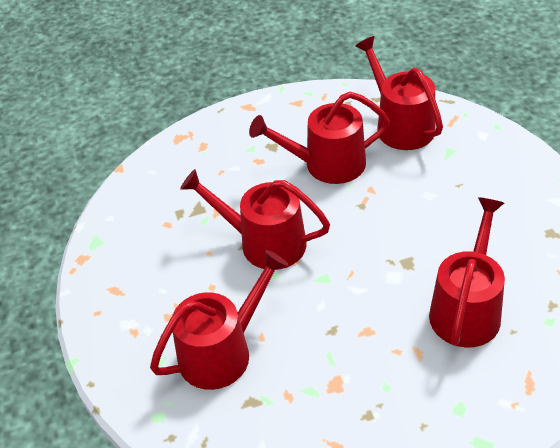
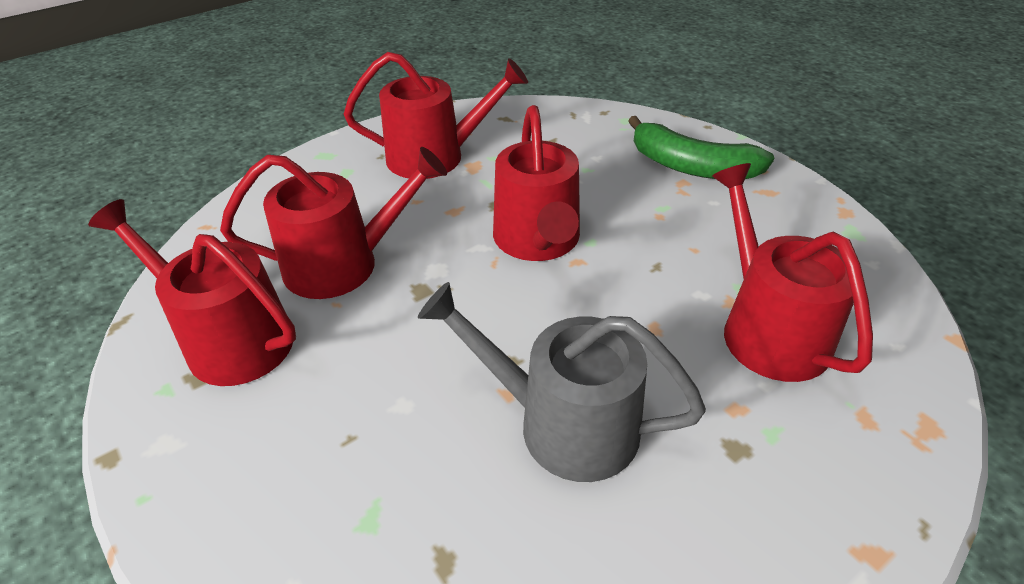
green banana: 0 -> 1
grey watering can: 0 -> 1

